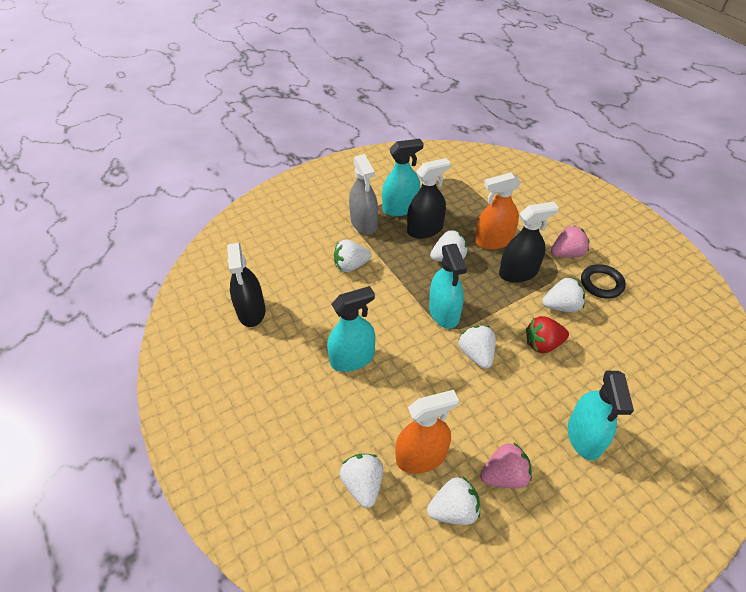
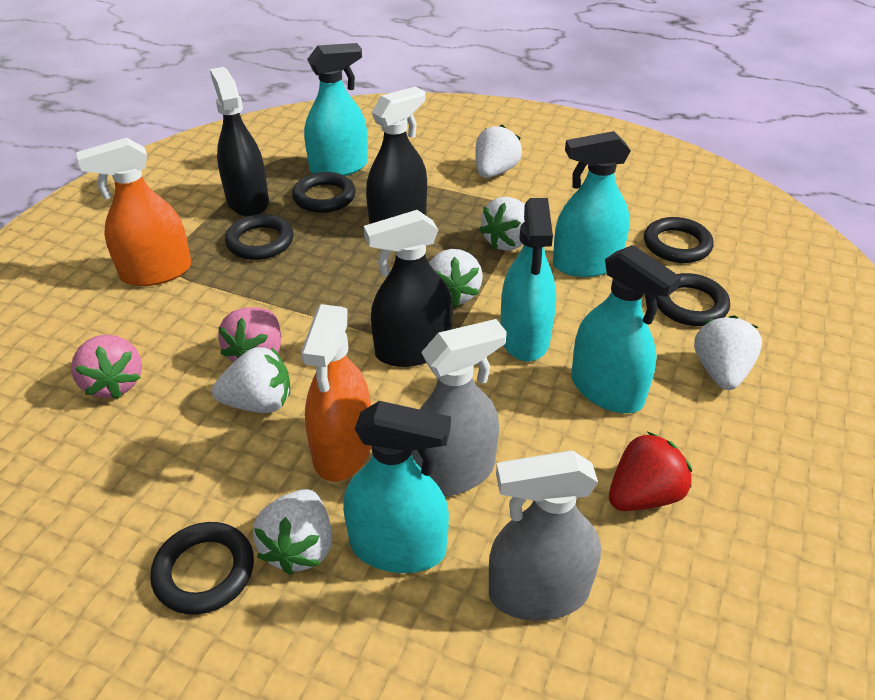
black ring: 1 -> 5
grey spray bottle: 1 -> 2
turquoise spray bottle: 4 -> 5

